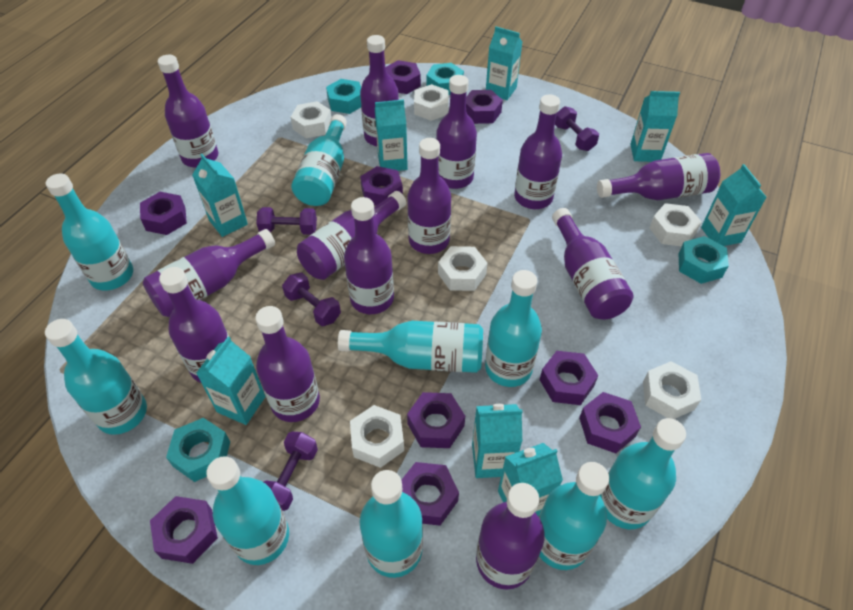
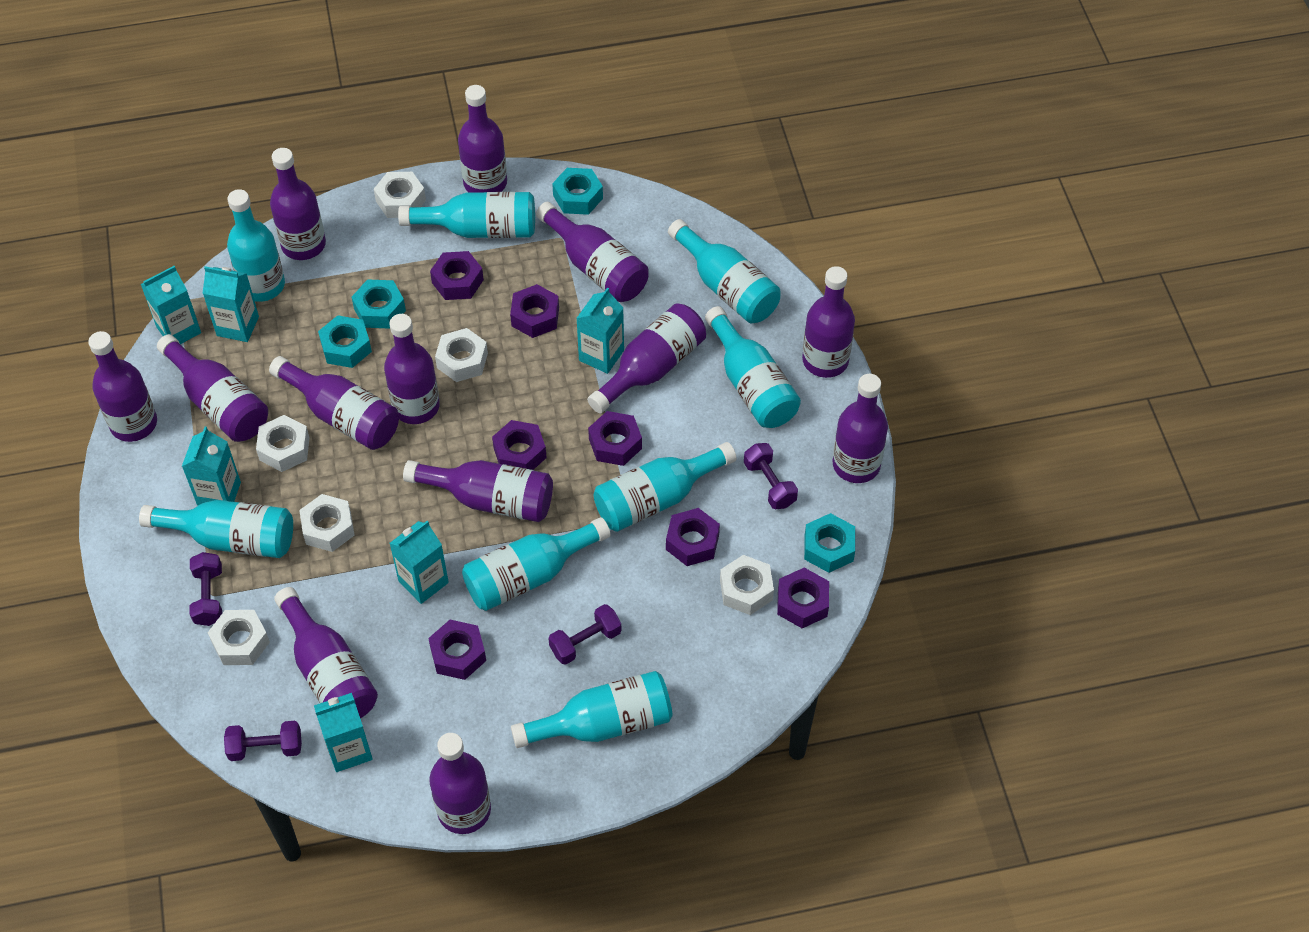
purple nut: 9 -> 7
turquoise bottle: 9 -> 8
turquoise carton: 8 -> 6

